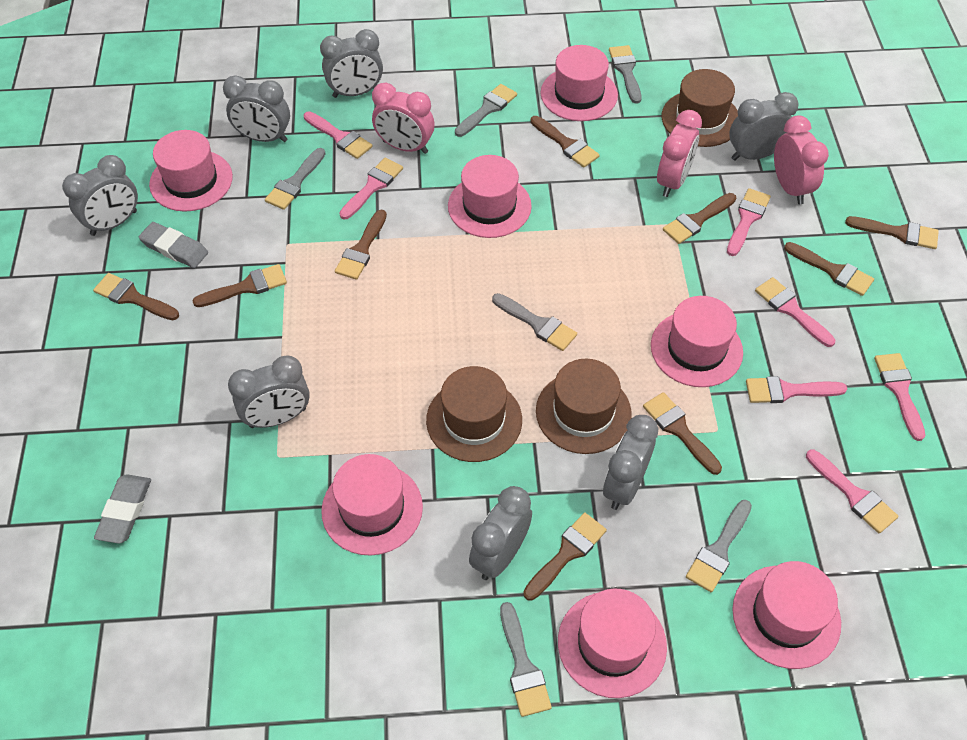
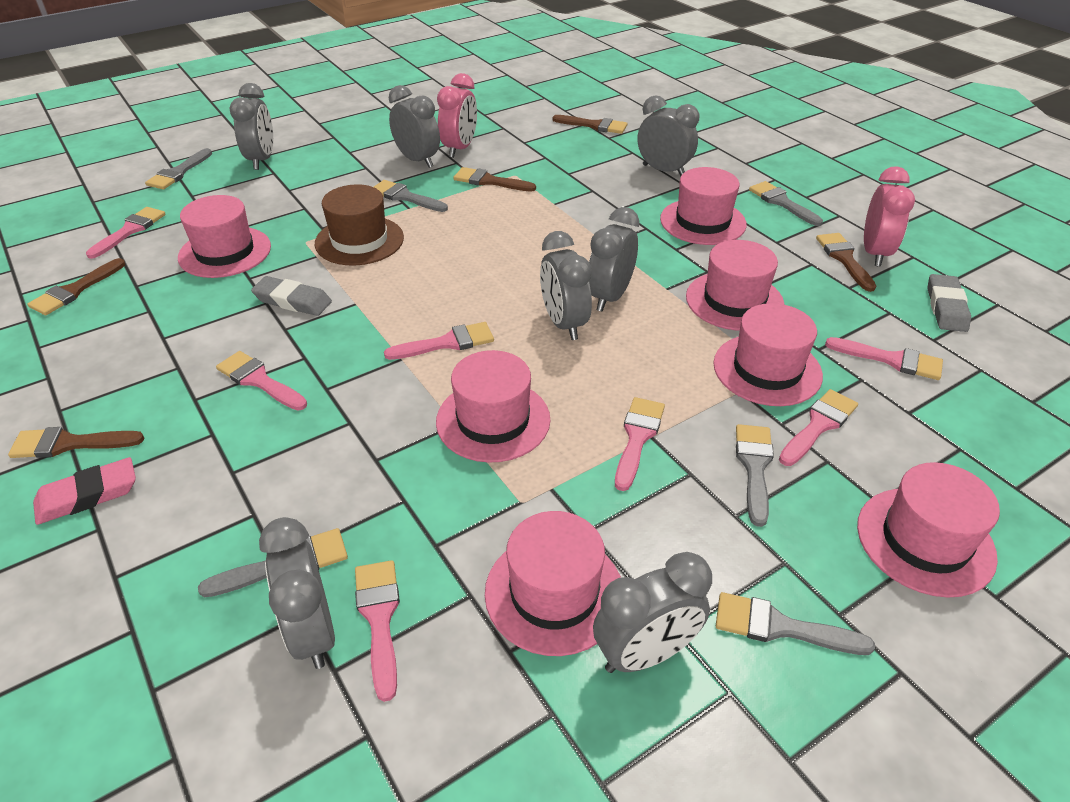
brown brush: 9 -> 5
brown hat: 3 -> 1
pink clock: 3 -> 2
pink eraser: 0 -> 1

